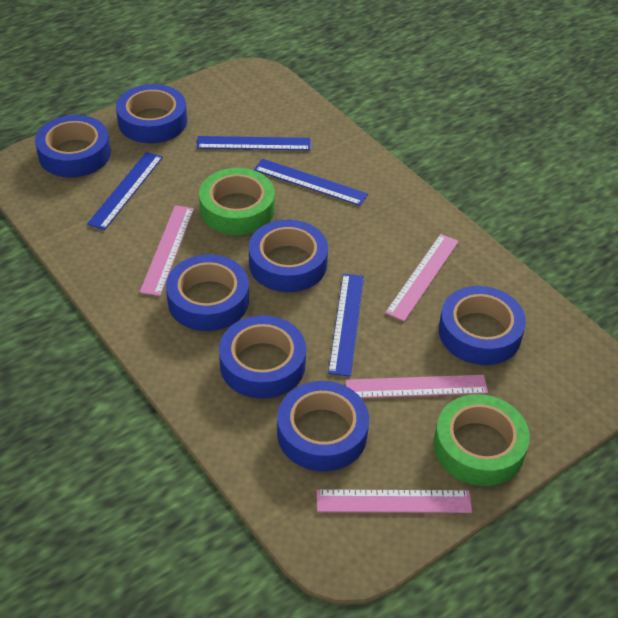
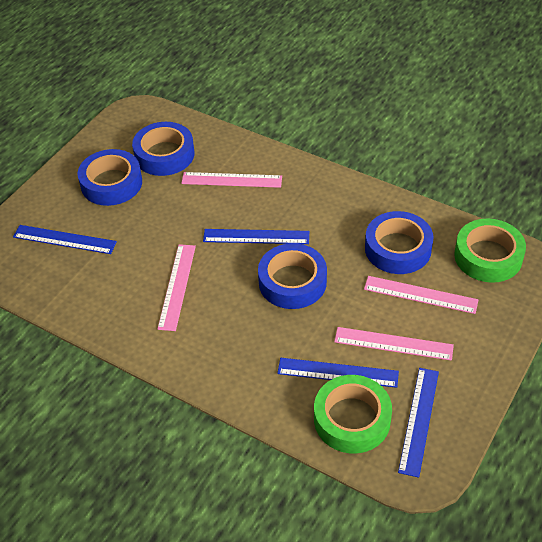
blue tape: 7 -> 4

